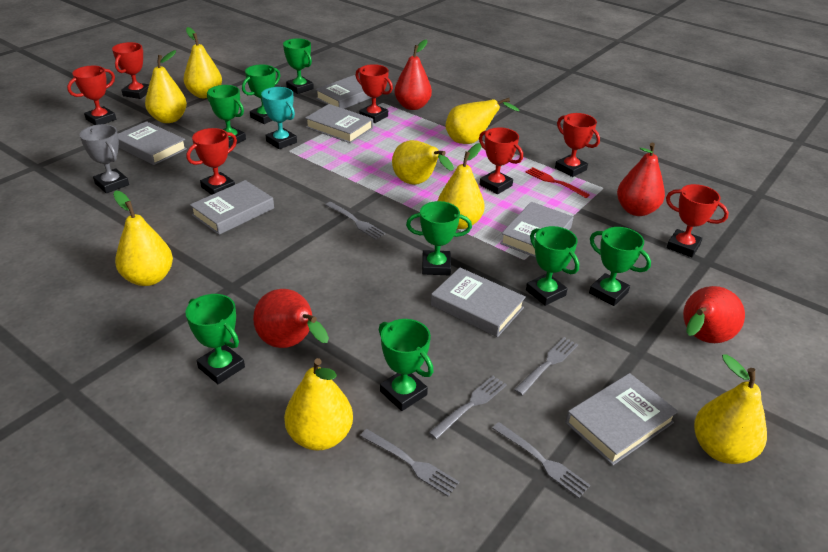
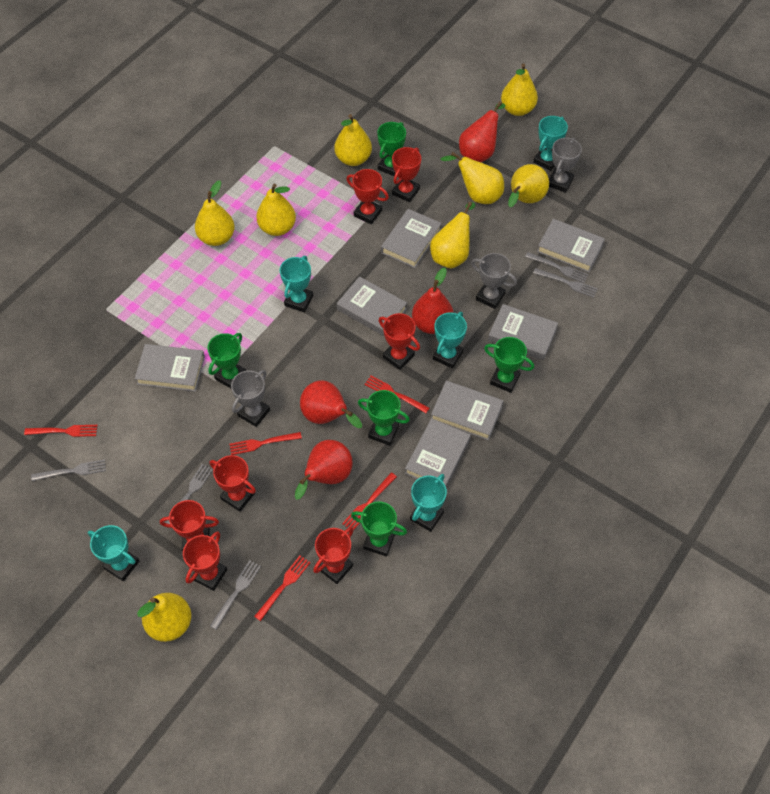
green trophy: 8 -> 5
grey trophy: 1 -> 3
red fork: 1 -> 5
turquoise trophy: 1 -> 5

